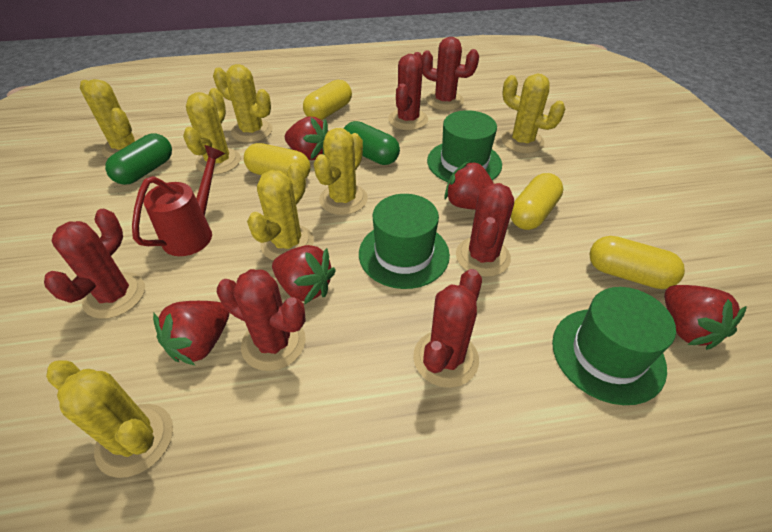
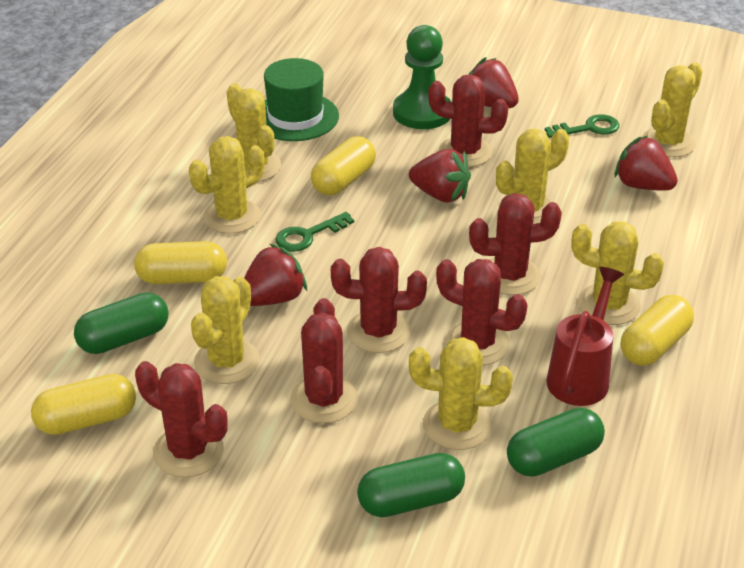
green capsule: 2 -> 3
green hat: 3 -> 1
green key: 0 -> 2
green pawn: 0 -> 1
red strawberry: 5 -> 4

